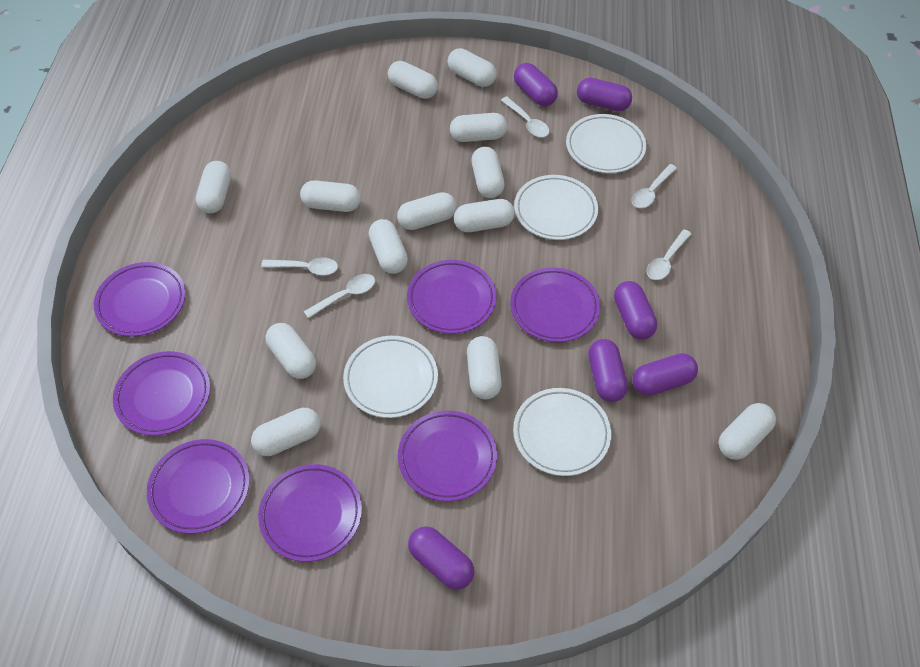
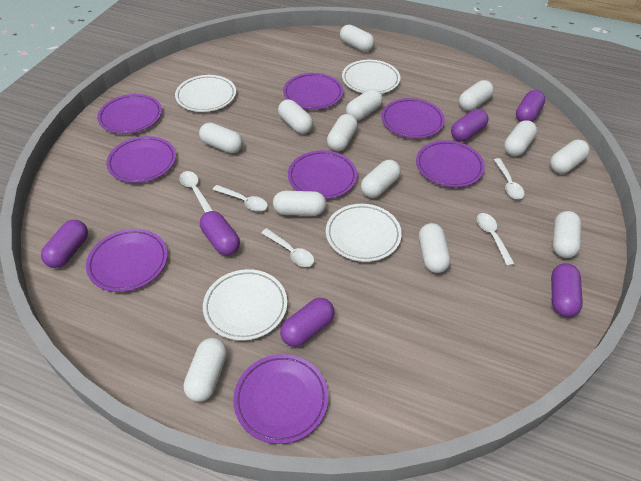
purple plate: 7 -> 8

